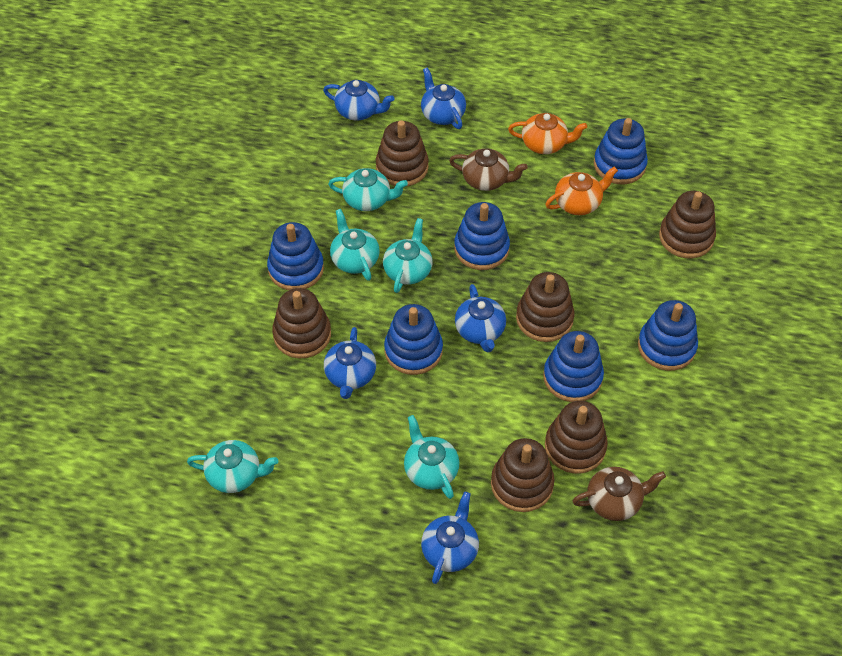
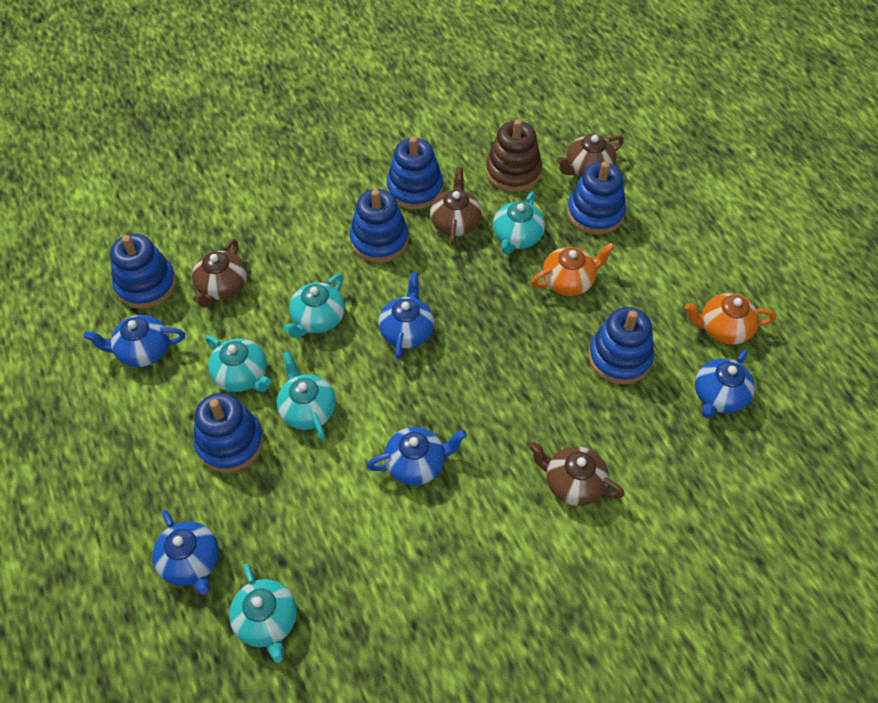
brown stacking toy: 6 -> 1
brown teapot: 2 -> 4

